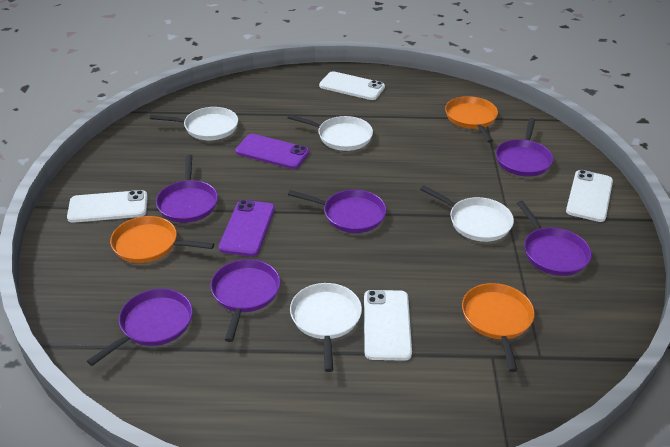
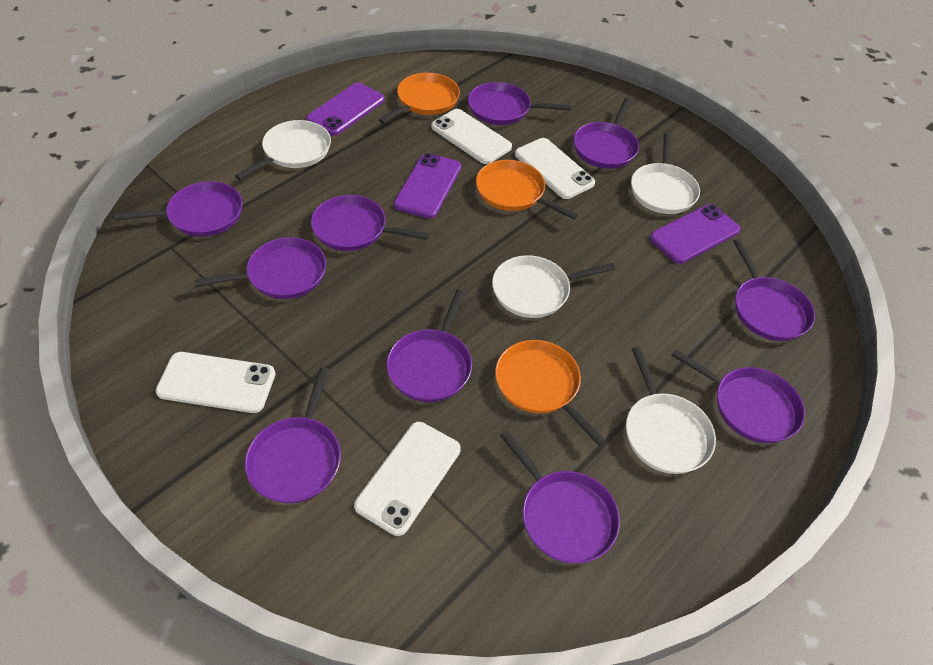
purple pan: 6 -> 10
purple phone: 2 -> 3

